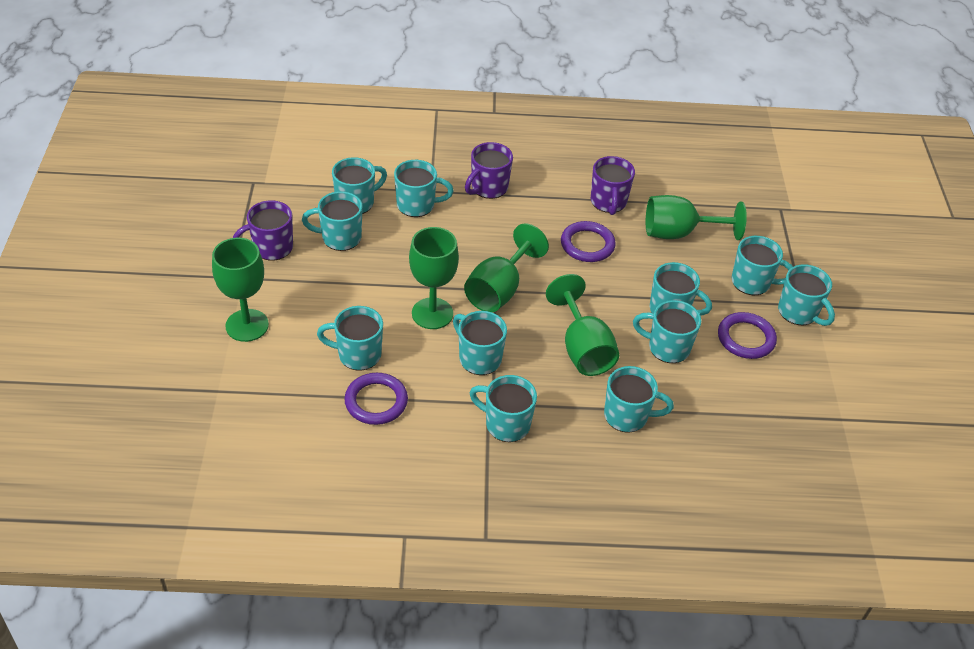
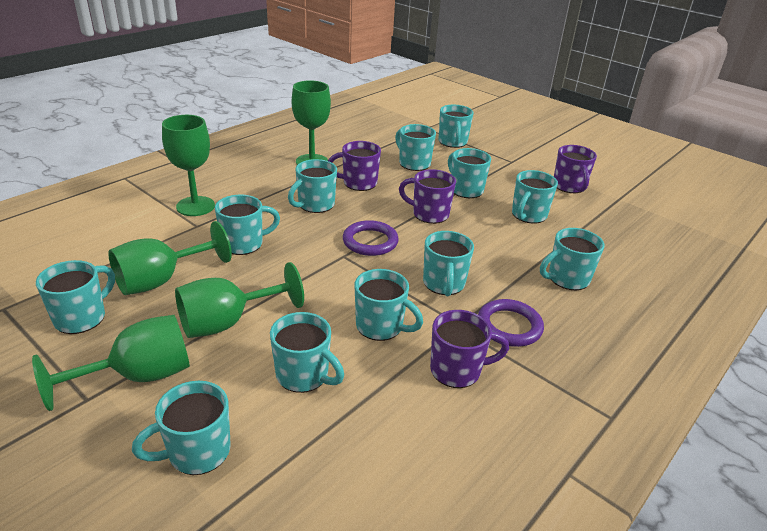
purple mug: 3 -> 4
purple ring: 3 -> 2
turquoise mug: 11 -> 12

